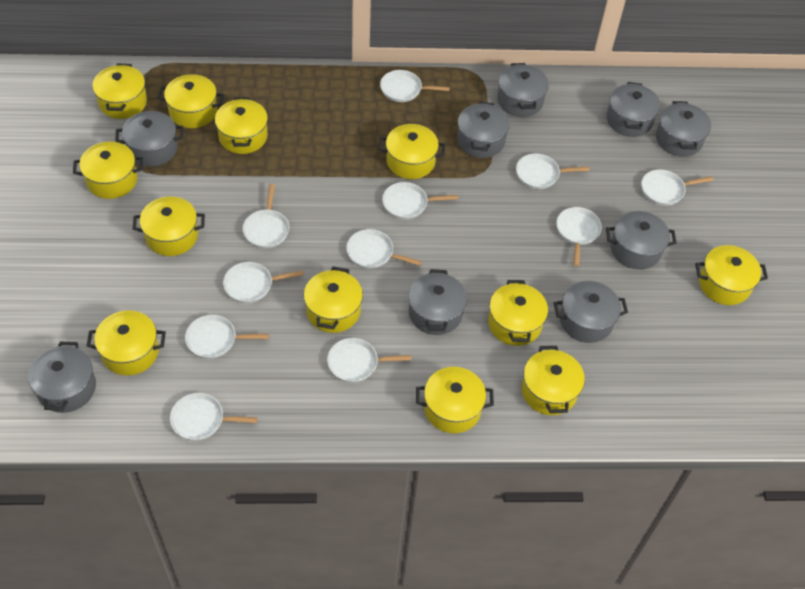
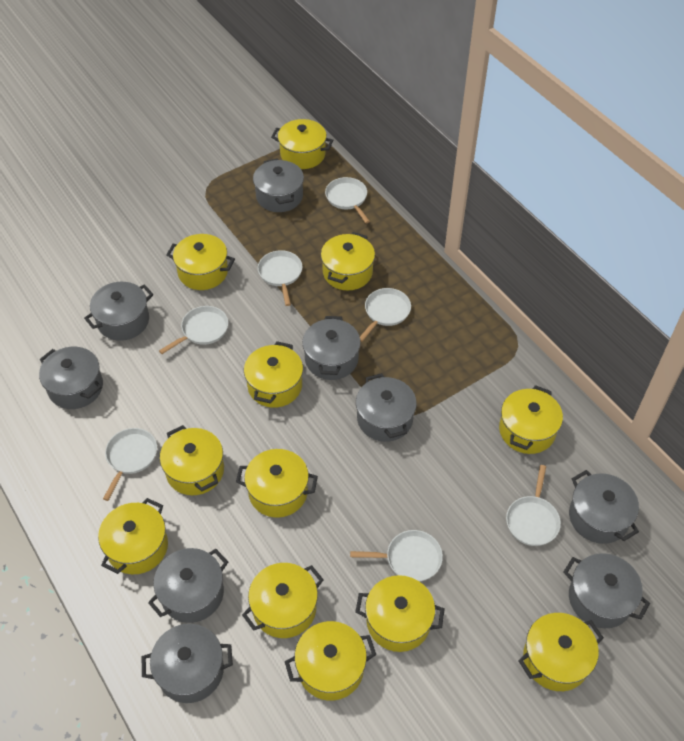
white pan: 11 -> 7

